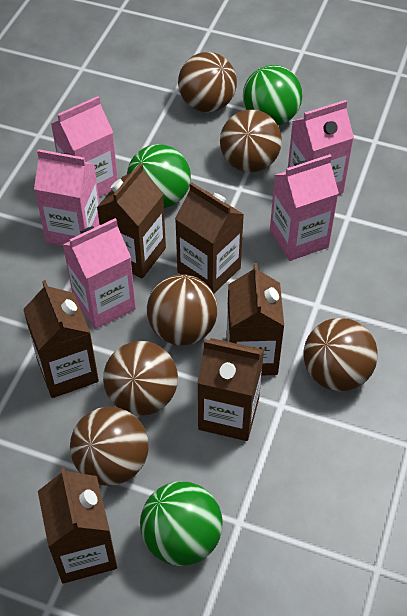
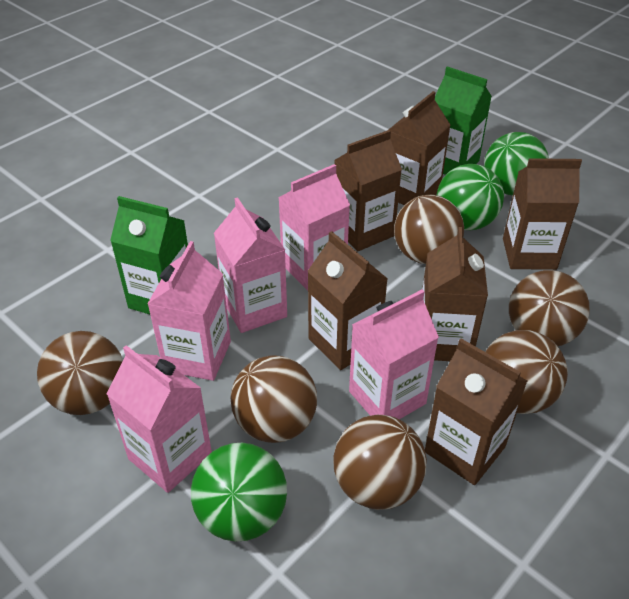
green carton: 0 -> 2

